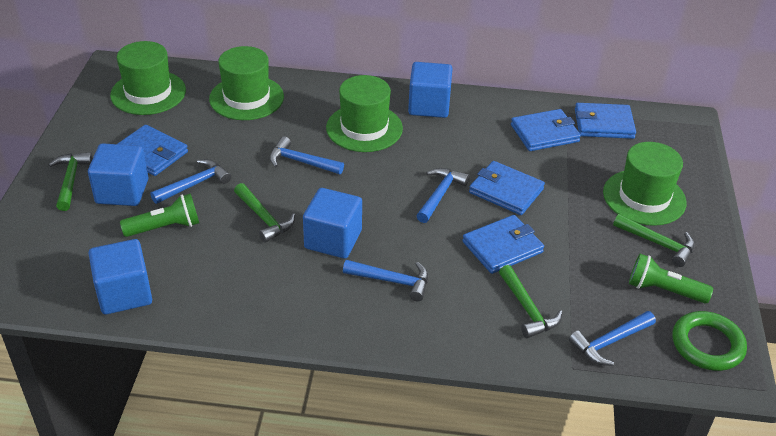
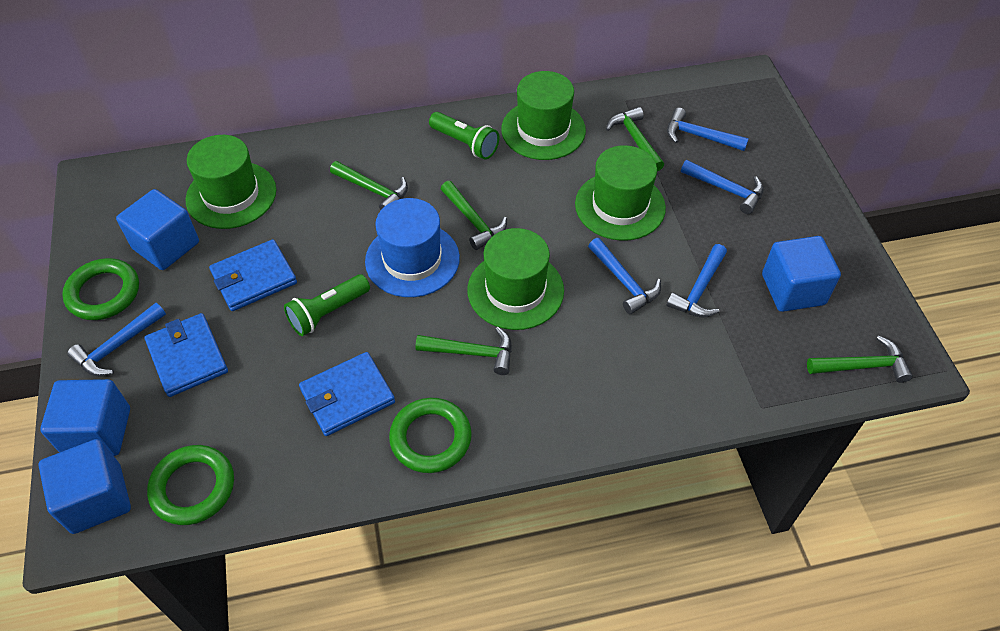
blue hat: 0 -> 1
blue wallet: 5 -> 3
green hammer: 4 -> 5
green ring: 1 -> 3

